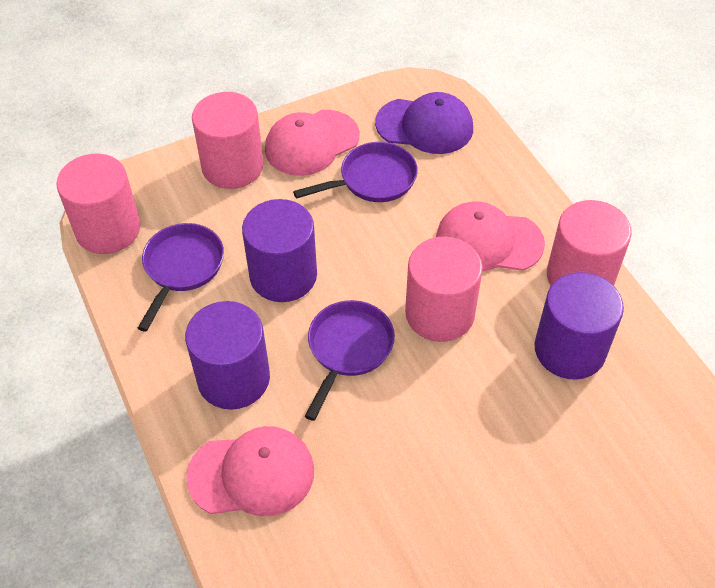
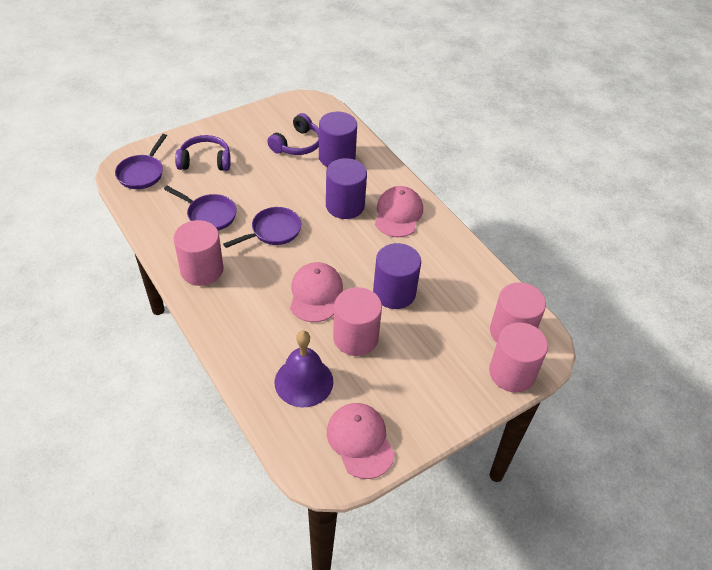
purple bell: 0 -> 1
purple cap: 1 -> 0
purple headphones: 0 -> 2

